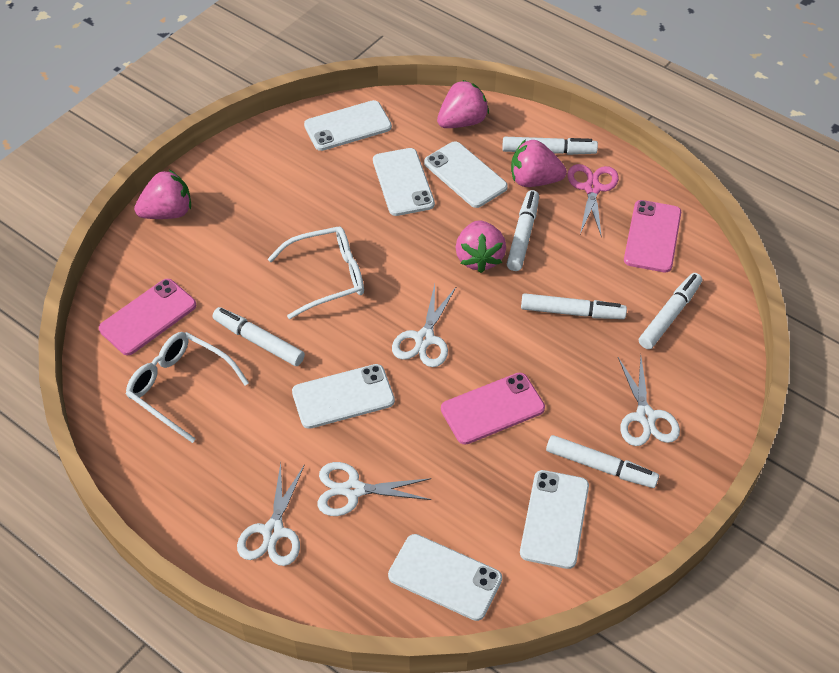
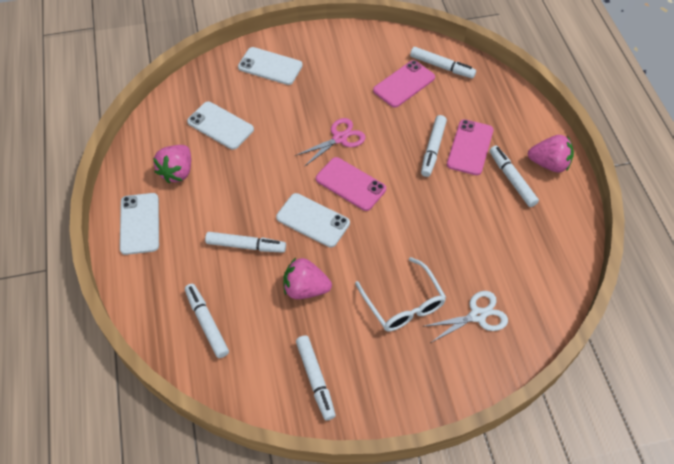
pink strawberry: 4 -> 3
white glasses: 2 -> 1
white phone: 6 -> 4
white scissors: 4 -> 1

